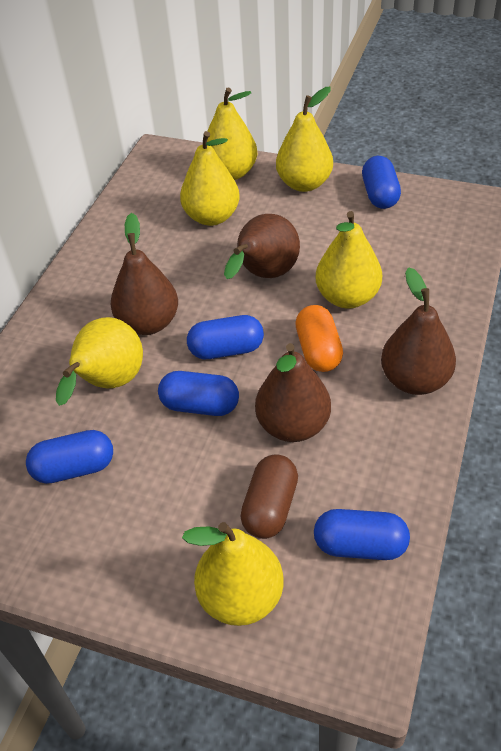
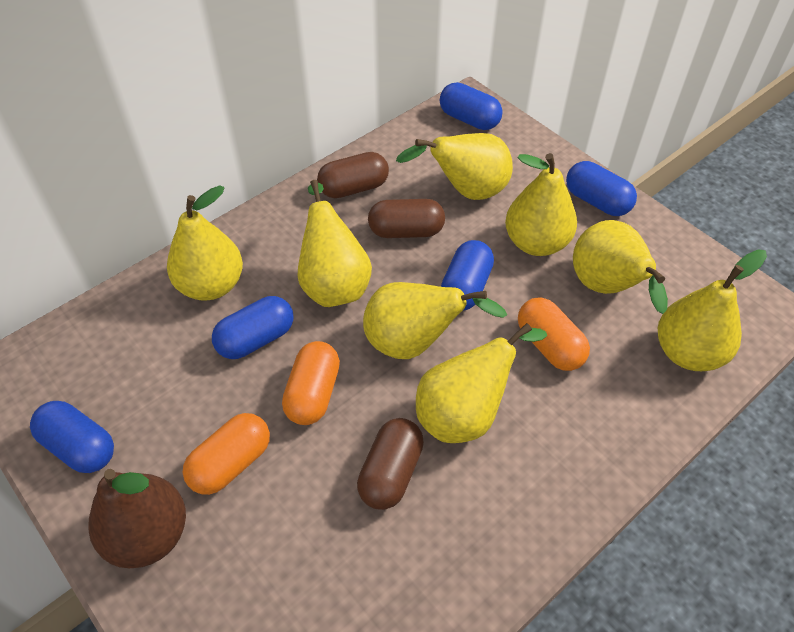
brown capsule: 1 -> 3
brown pear: 4 -> 1
orange capsule: 1 -> 3
yellow pear: 6 -> 8

